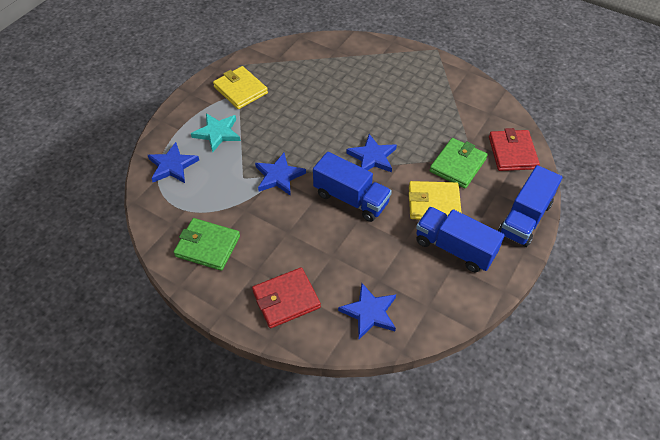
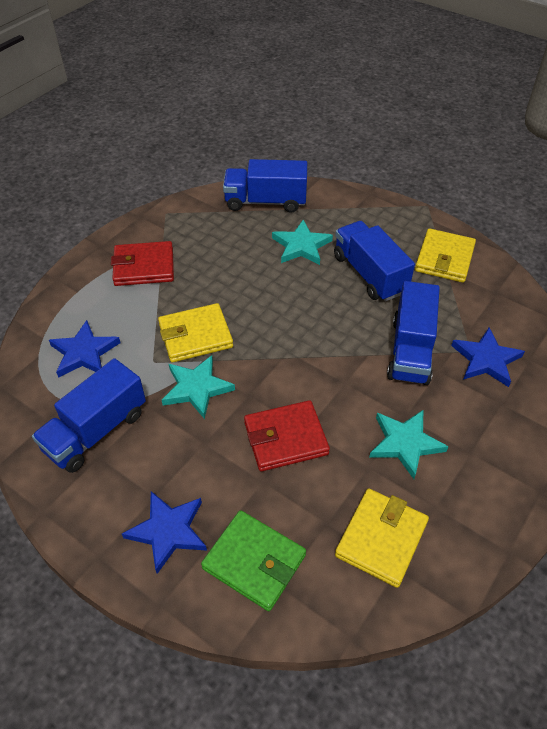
blue star: 4 -> 3
blue truck: 3 -> 4
green wallet: 2 -> 1
turquoise star: 1 -> 3
yellow wallet: 2 -> 3

